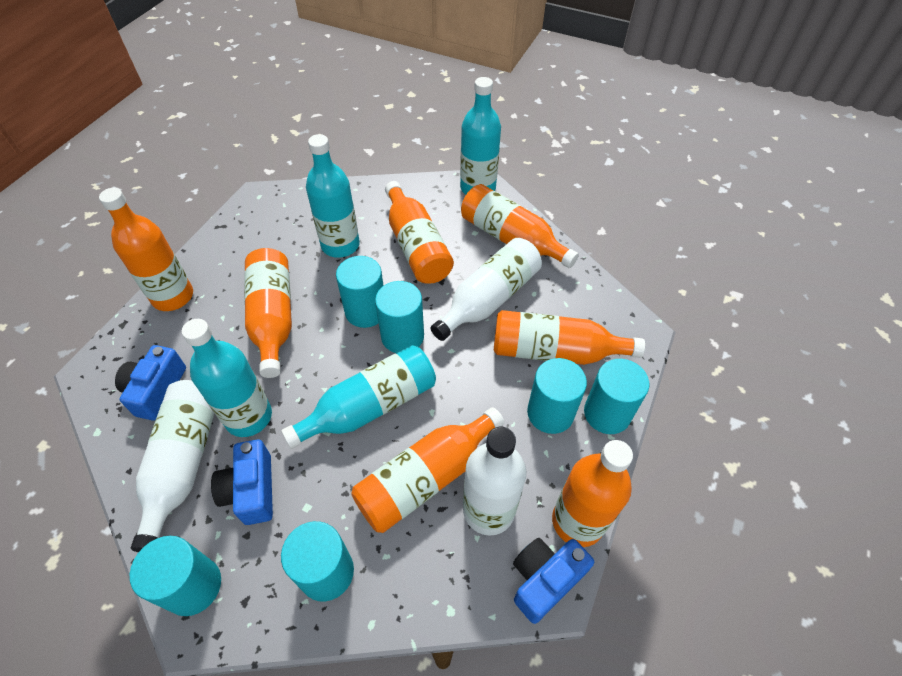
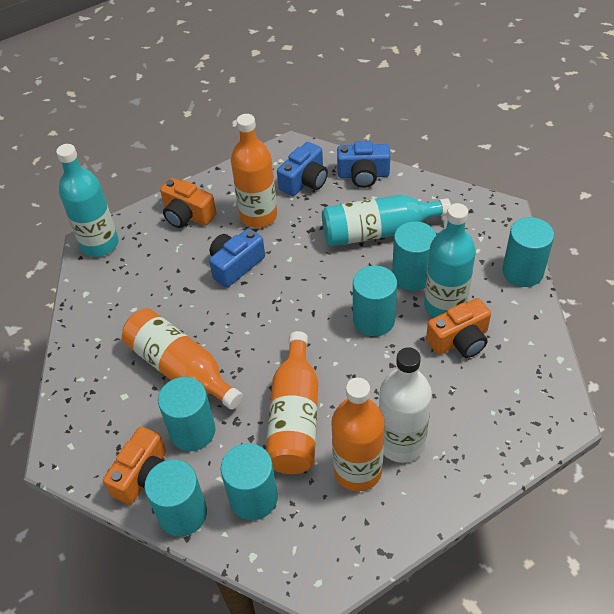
orange bottle: 7 -> 4
orange camera: 0 -> 3
turquoise bottle: 4 -> 3
white bottle: 3 -> 1

